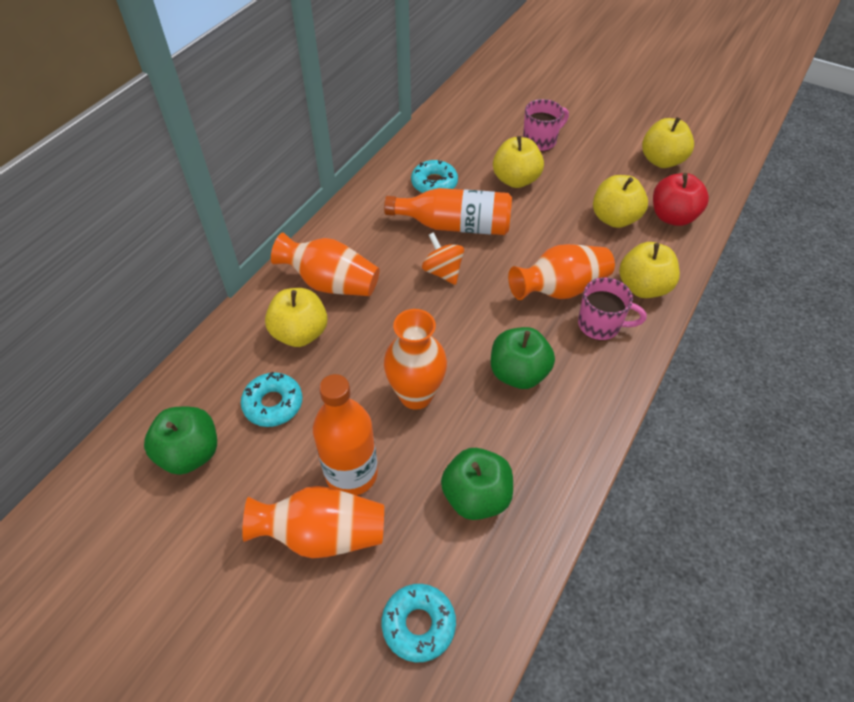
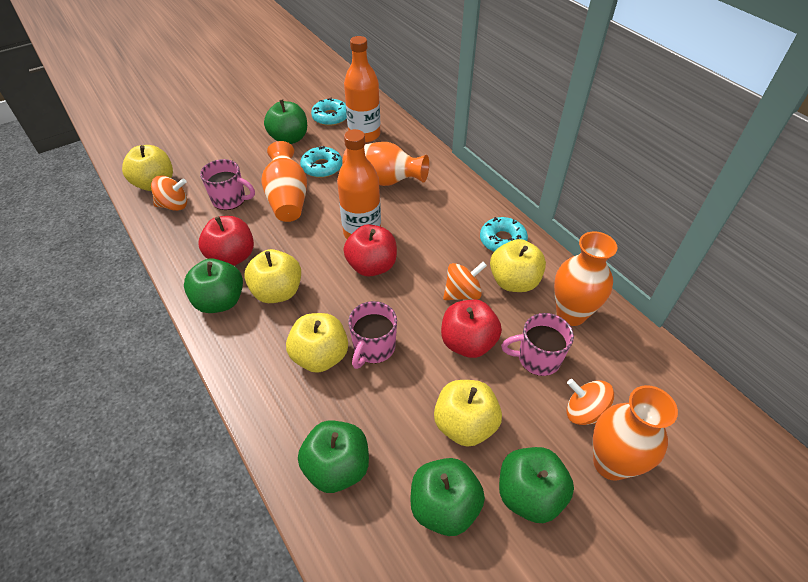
green apple: 3 -> 5
orange spinning top: 1 -> 3
pink mug: 2 -> 3
red apple: 1 -> 3

